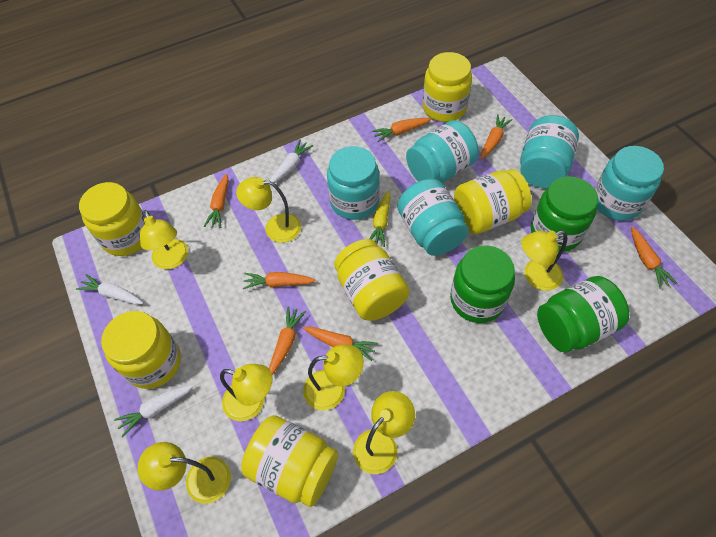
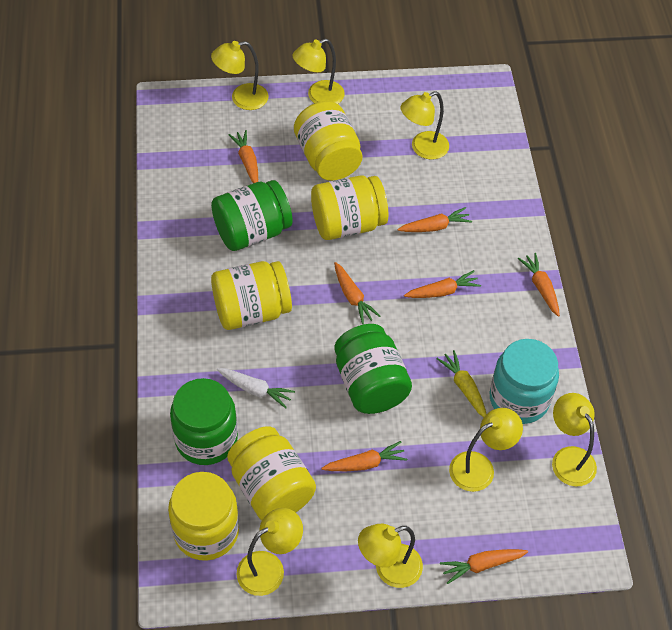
turquoise jar: 5 -> 1
white carrot: 3 -> 1
yellow jar: 6 -> 5

